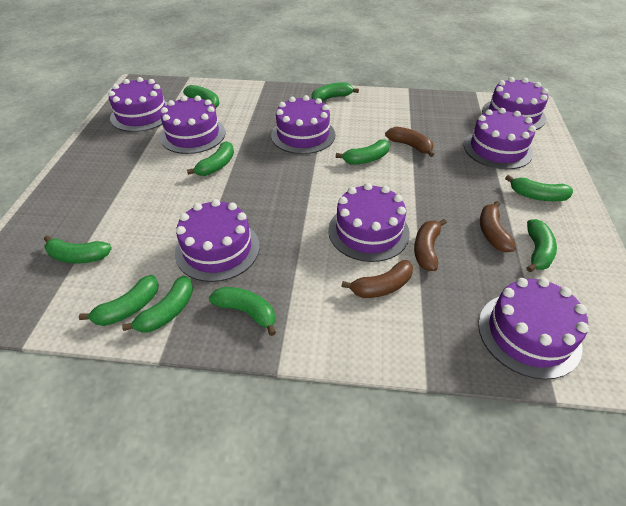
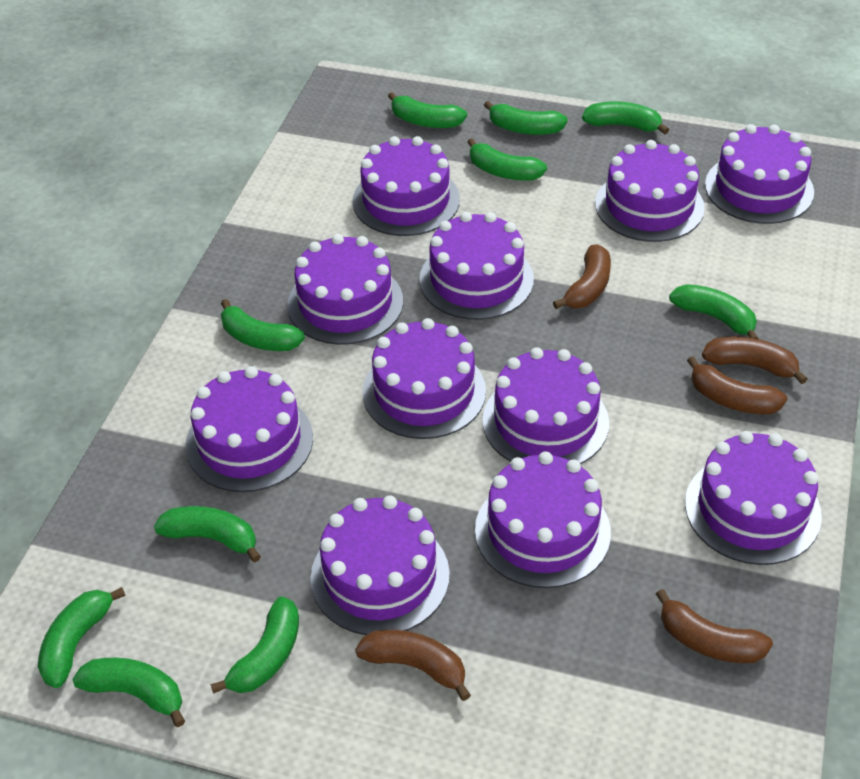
brown banana: 4 -> 5
purple cake: 8 -> 11

